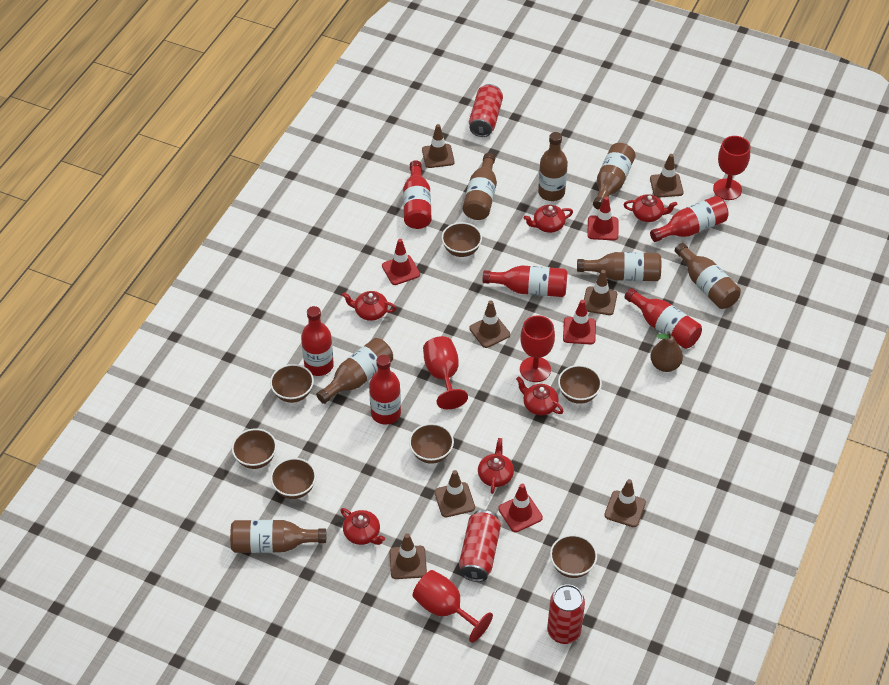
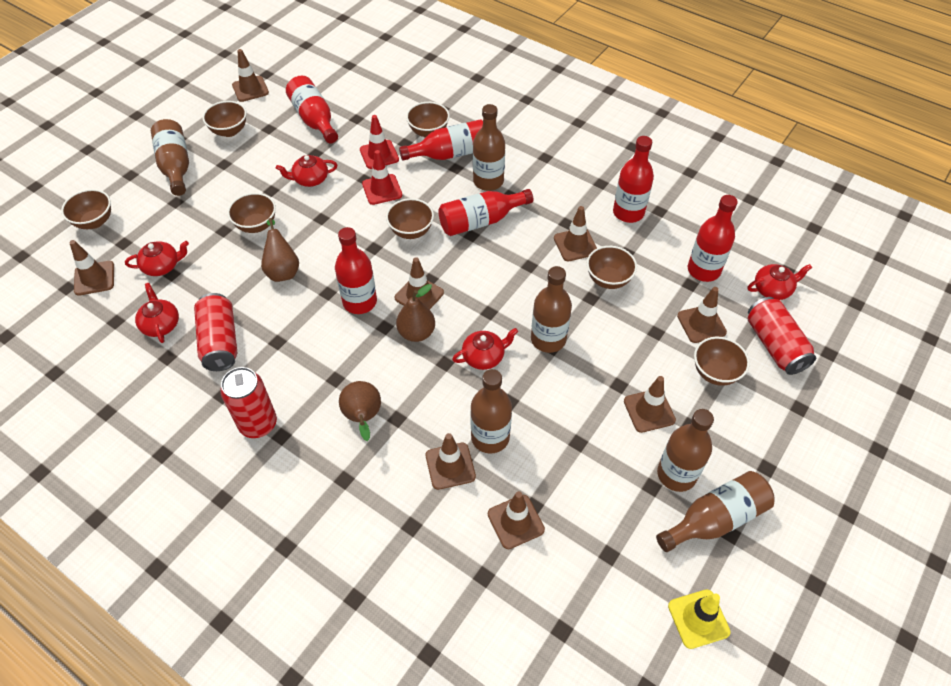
brown bottle: 7 -> 6
brown pear: 1 -> 3
brown traffic cone: 7 -> 8
red goblet: 4 -> 0
red teapot: 6 -> 5
red traffic cone: 4 -> 2
yellow traffic cone: 0 -> 1

